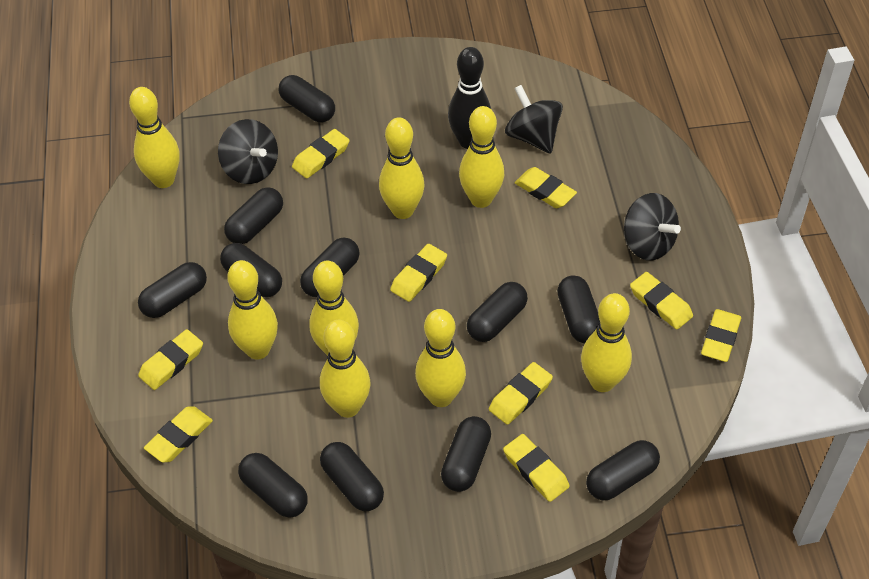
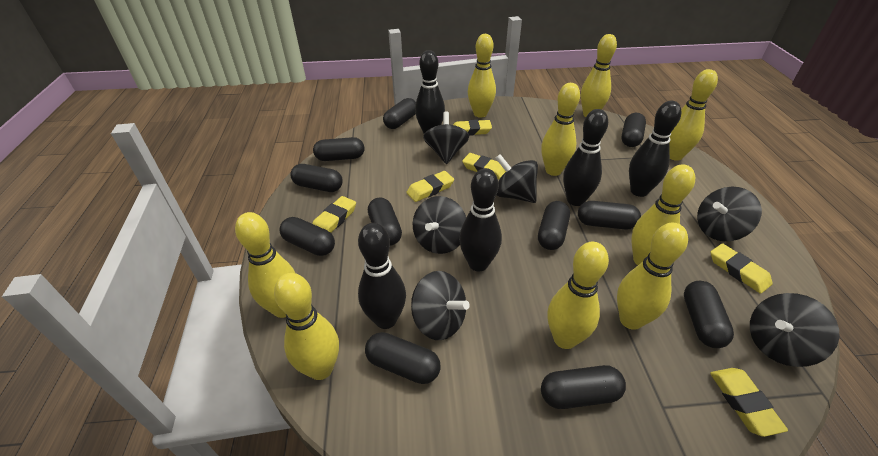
black bowling pin: 1 -> 5
black spinning top: 3 -> 6
yellow bowling pin: 8 -> 9
yellow eraser: 9 -> 6

